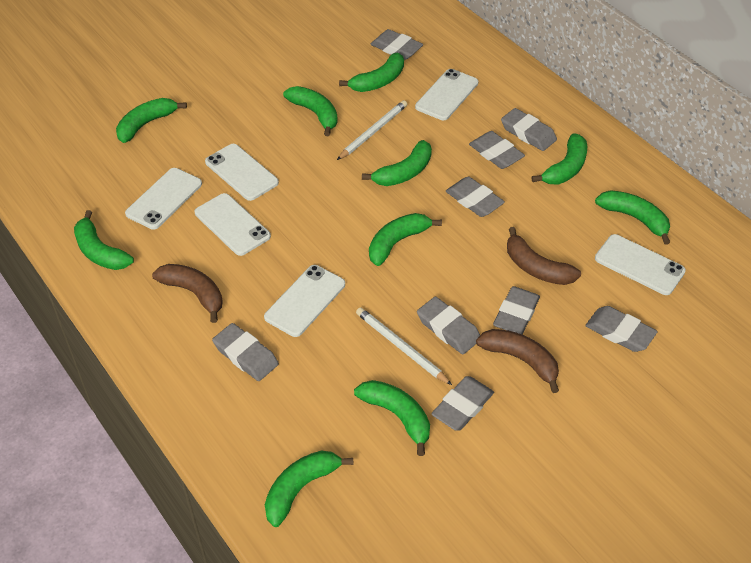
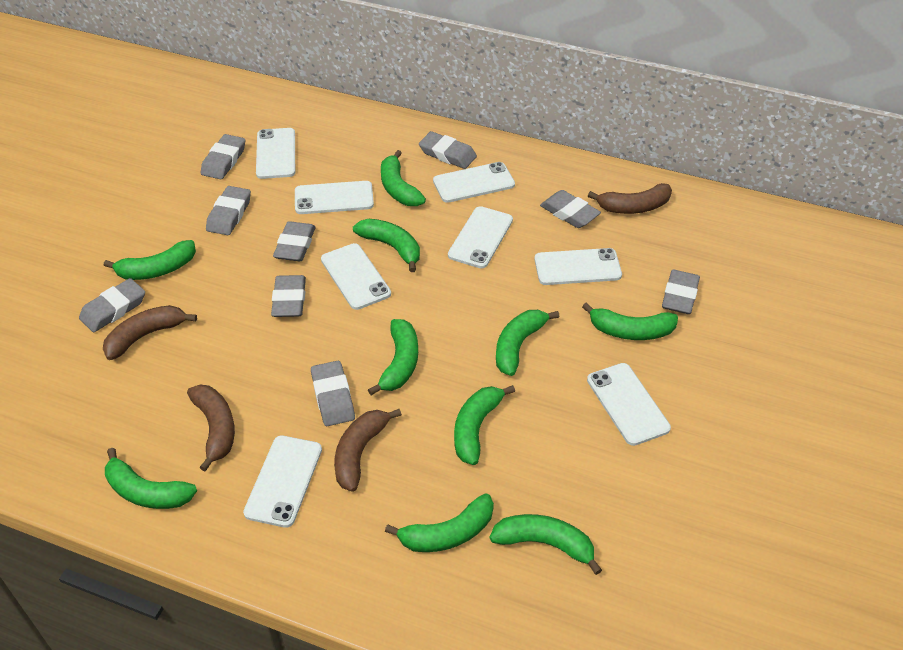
brown banana: 3 -> 4
white pencil: 2 -> 0
white phone: 6 -> 8

